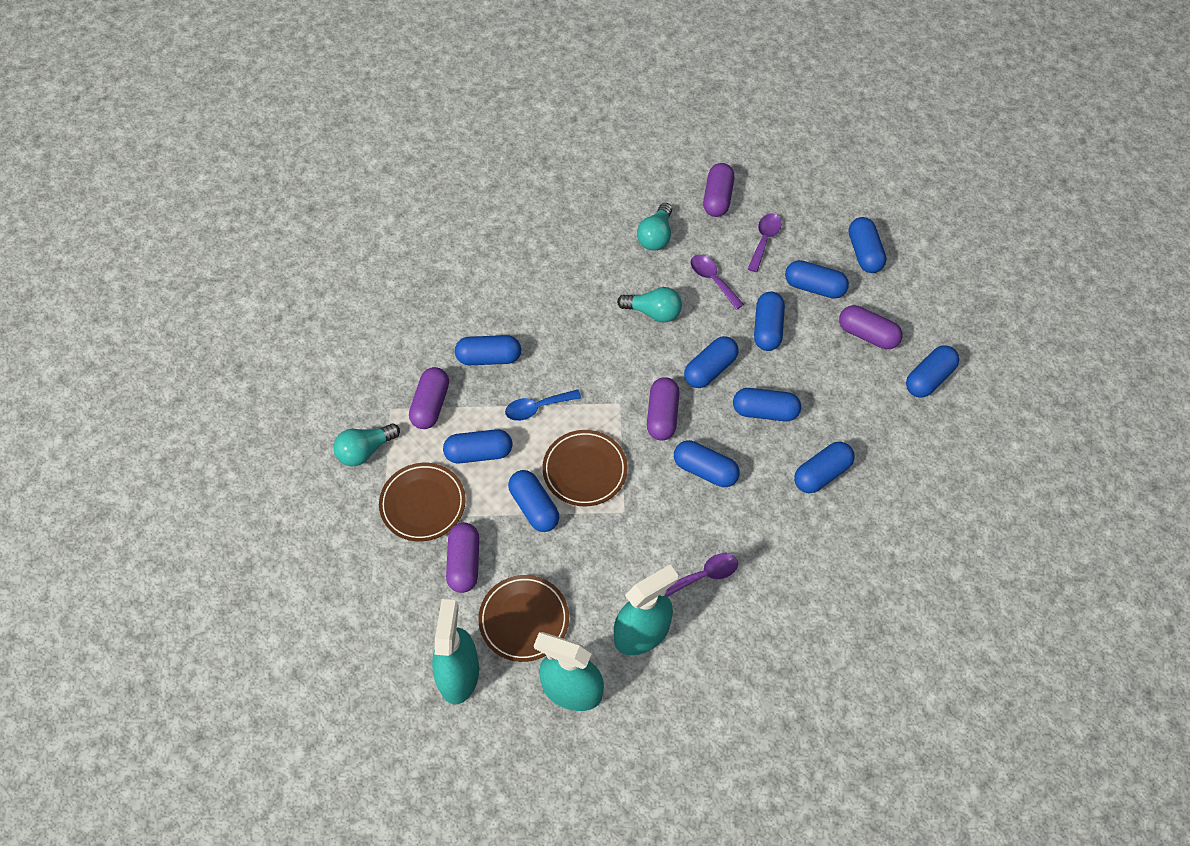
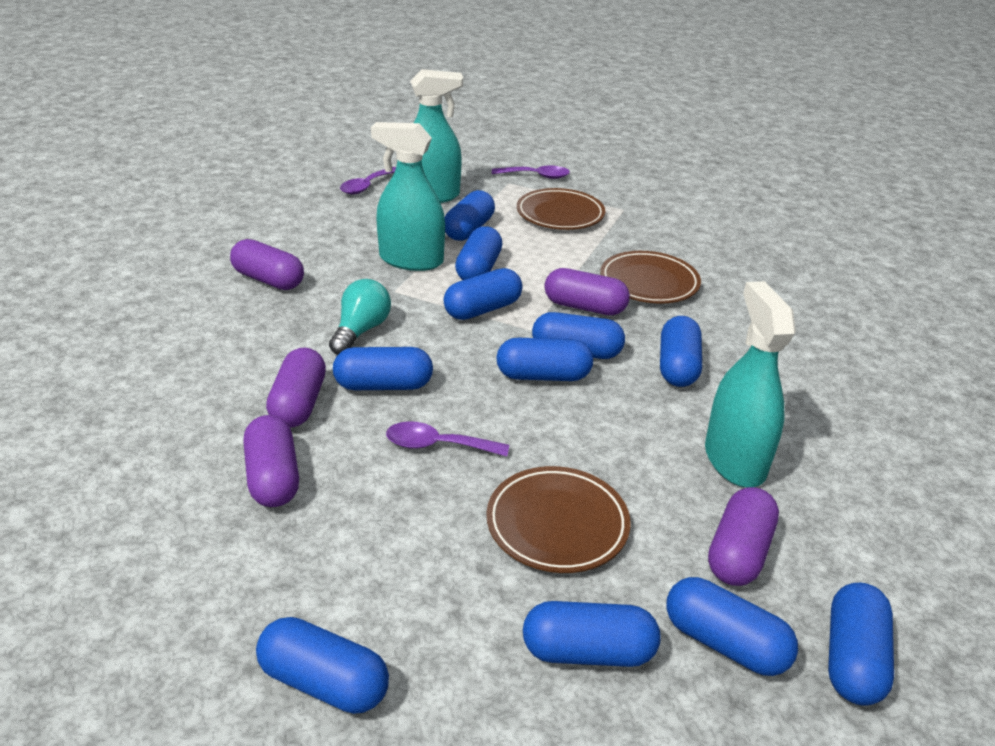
blue spoon: 1 -> 0
turquoise light bulb: 3 -> 1

